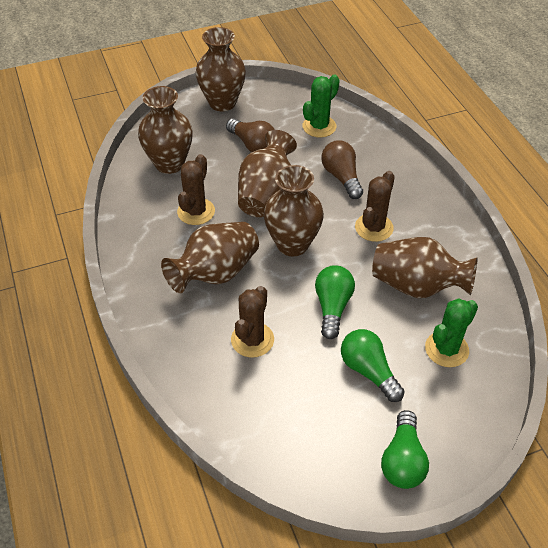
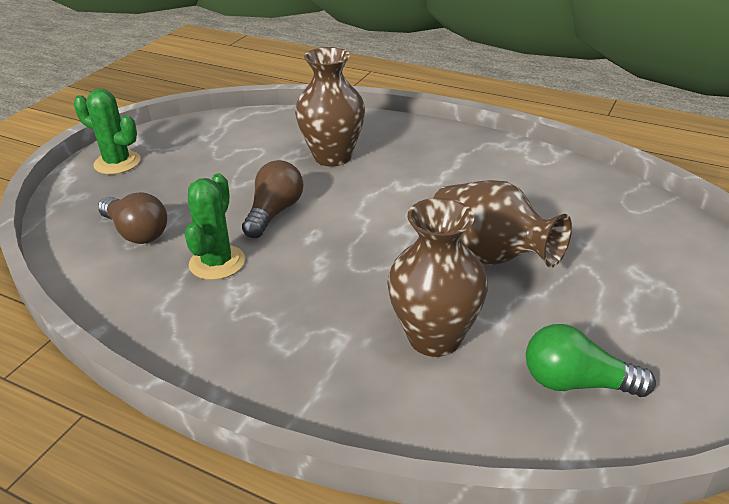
brown cactus: 3 -> 0
brown vase: 6 -> 3
green light bulb: 3 -> 1

